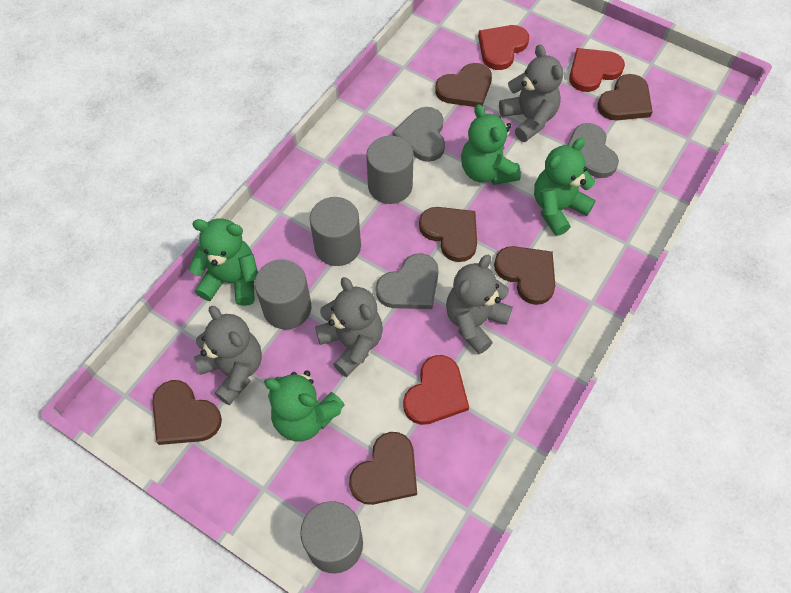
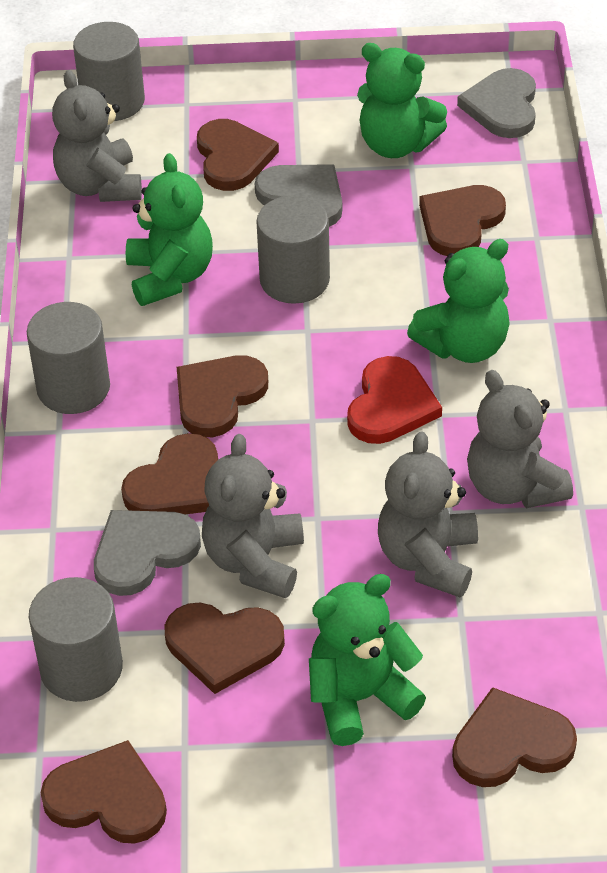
brown heart: 6 -> 7
red heart: 3 -> 1

